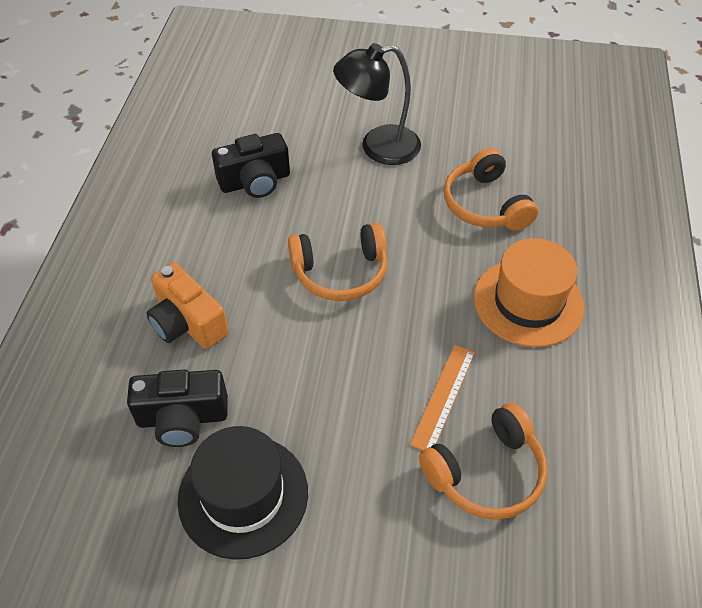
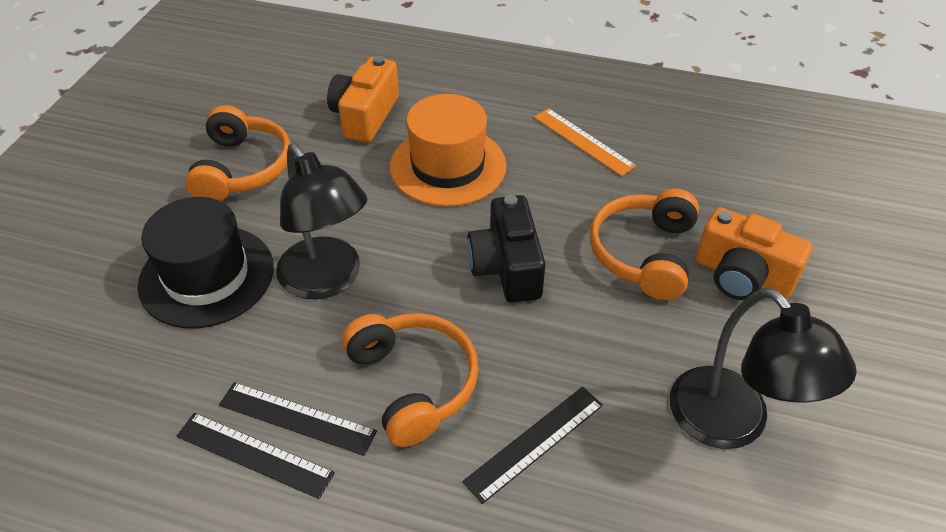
black camera: 2 -> 1
black lamp: 1 -> 2
black ruler: 0 -> 3
orange camera: 1 -> 2

